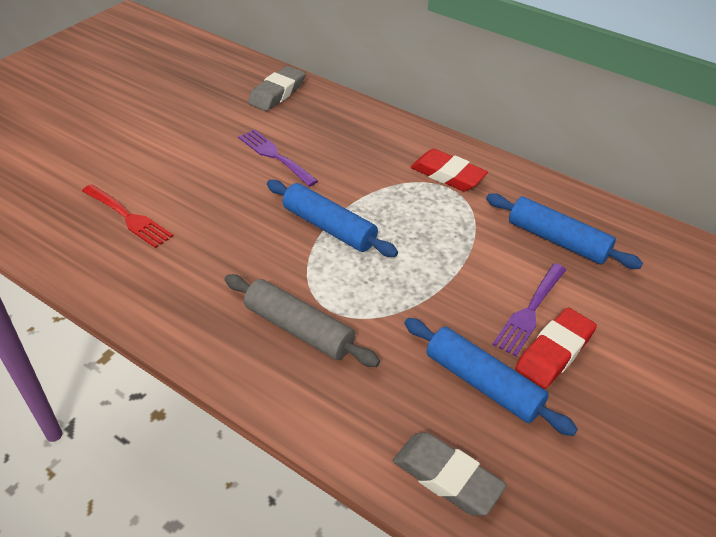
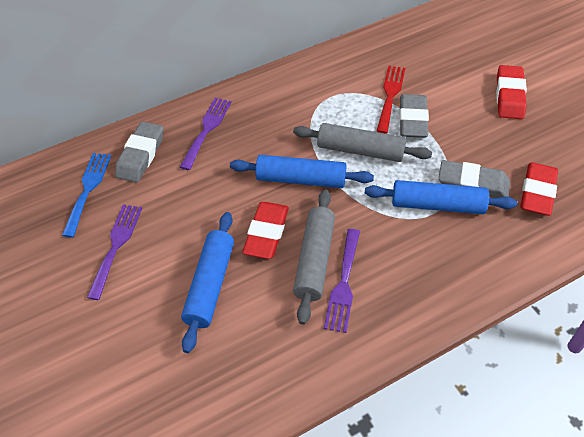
blue fork: 0 -> 1
grey eraser: 2 -> 3
grey rolling pin: 1 -> 2
purple fork: 2 -> 3
red eraser: 2 -> 3

